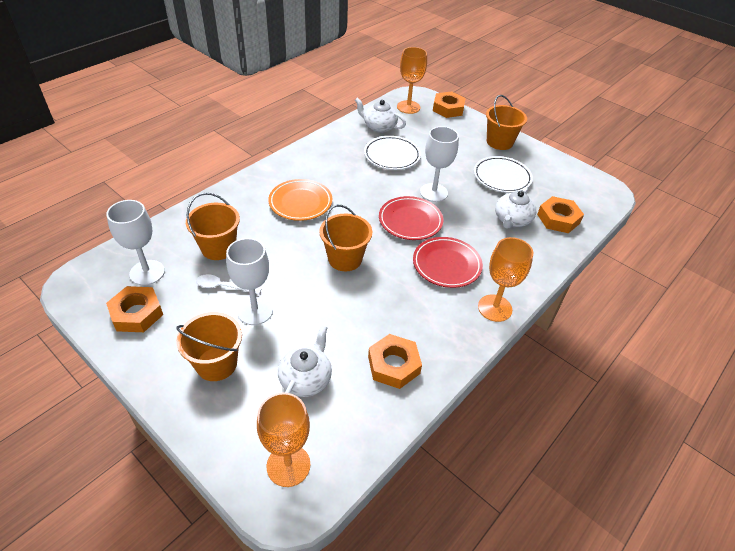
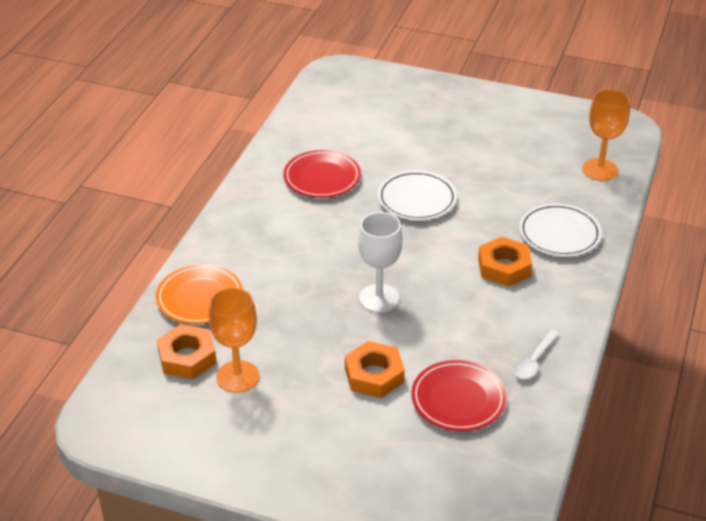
orange bucket: 4 -> 0
orange goblet: 3 -> 2
orange nut: 4 -> 3
white goblet: 3 -> 1
white teapot: 3 -> 0

